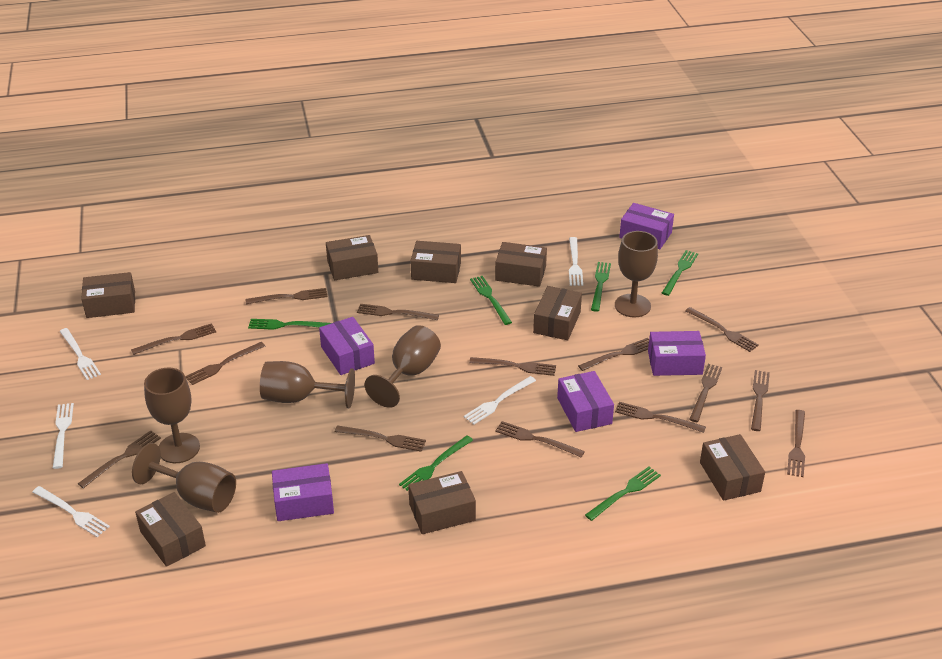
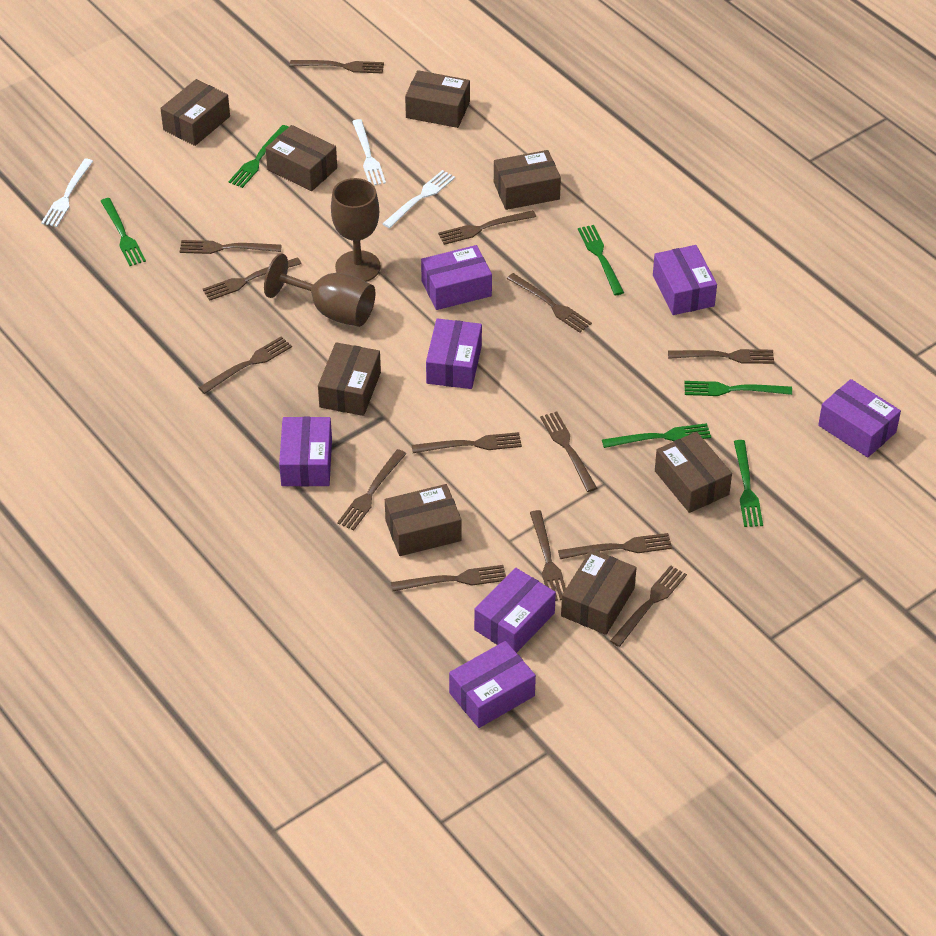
brown goblet: 5 -> 2
purple box: 5 -> 7
white fork: 5 -> 3

